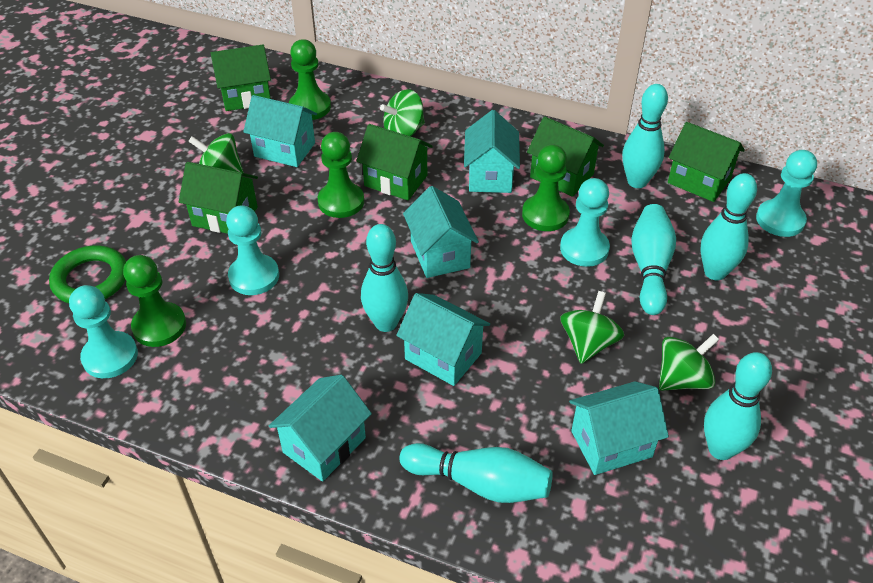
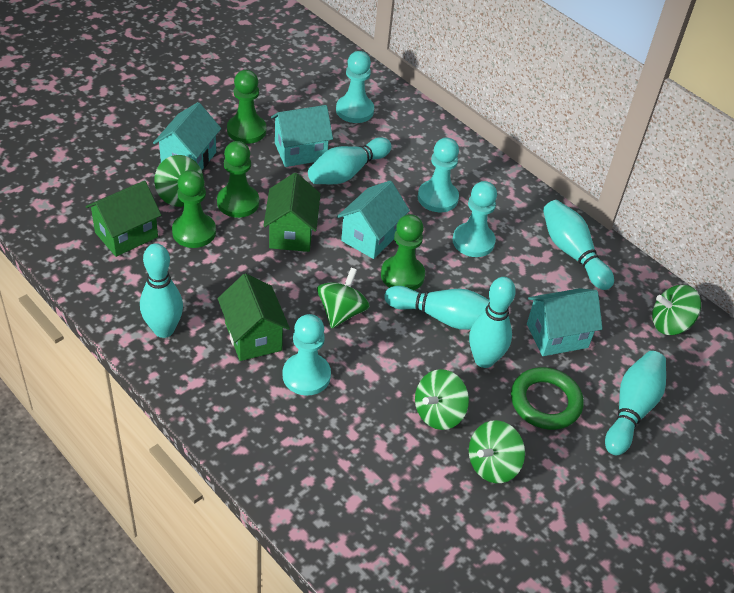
green house: 5 -> 3
green spinning top: 4 -> 5
turquoise house: 6 -> 4

